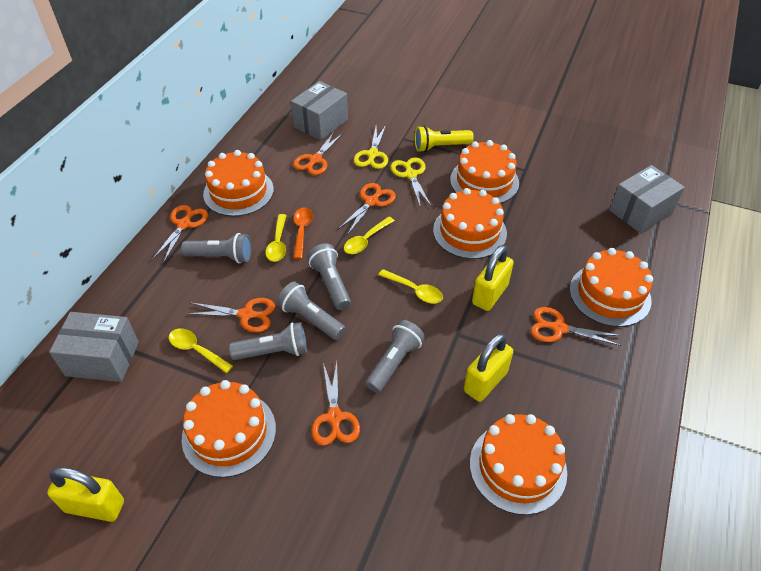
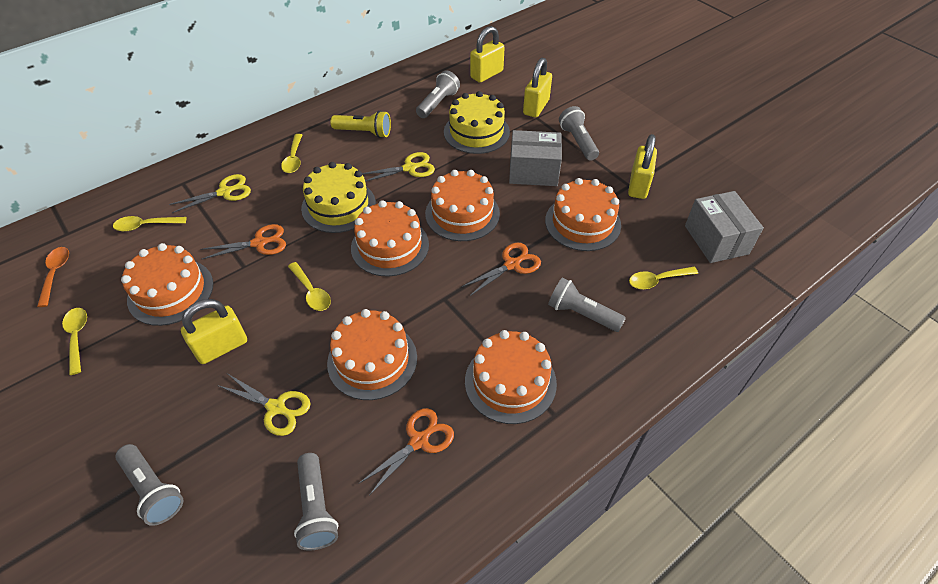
grey box: 3 -> 2
orange scissors: 6 -> 3
yellow cake: 0 -> 2
yellow padlock: 3 -> 4
yellow scissors: 2 -> 3
yellow spoon: 4 -> 5

